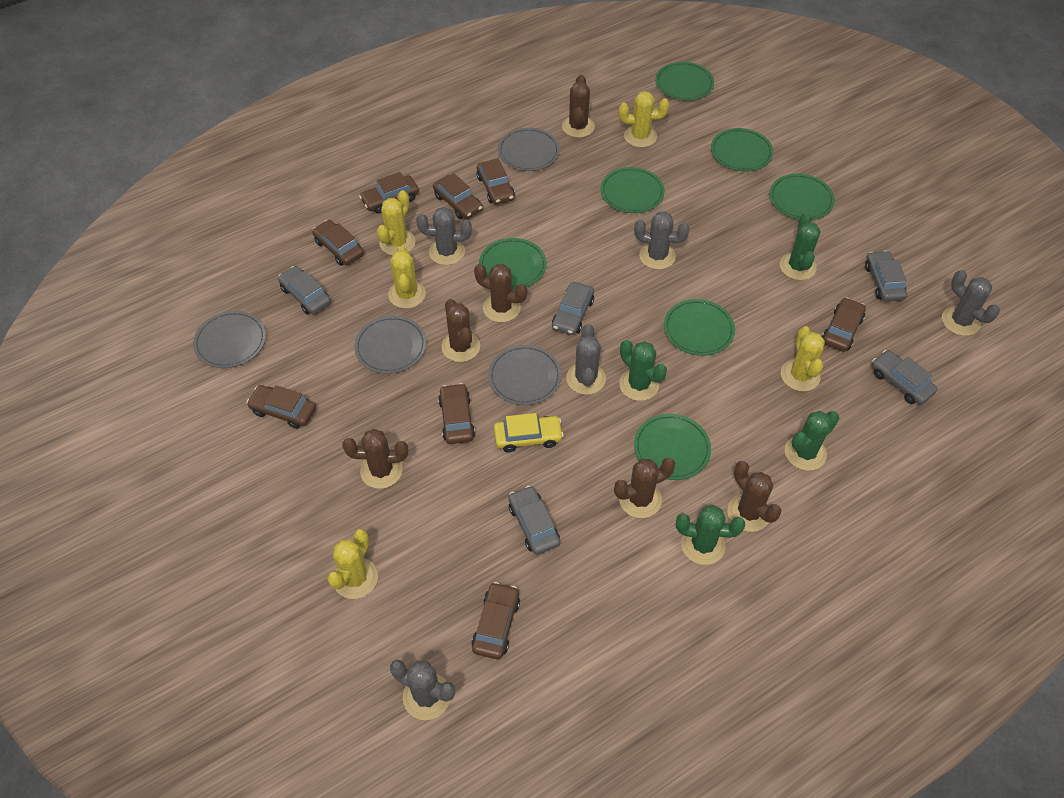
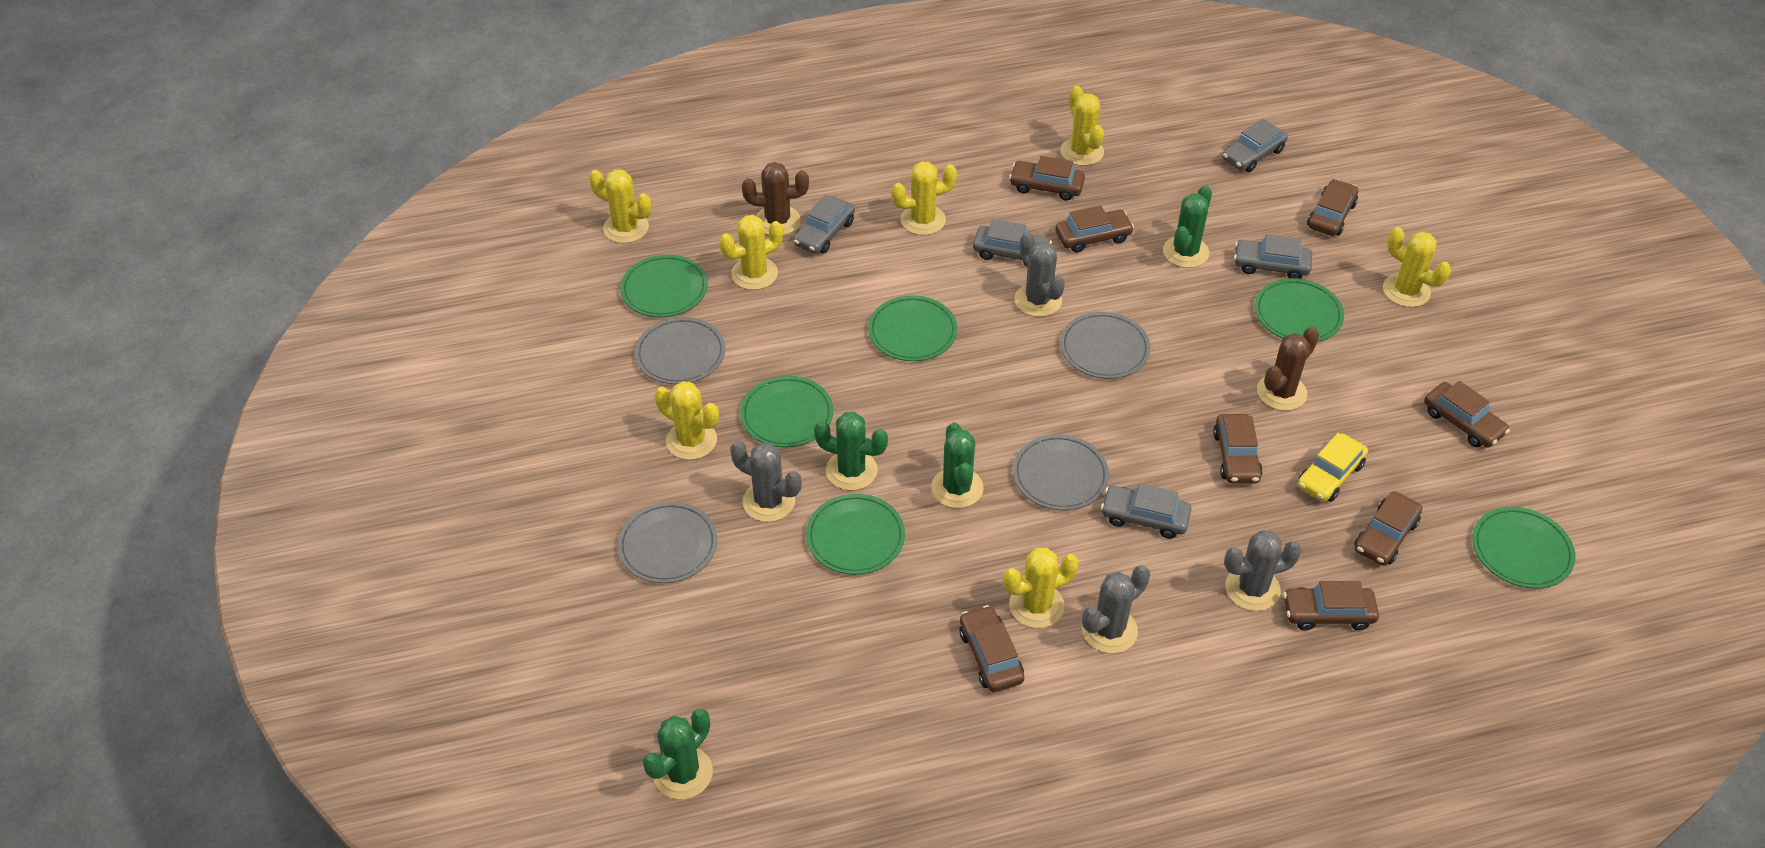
brown cactus: 6 -> 2
green plate: 7 -> 6
grey cactus: 5 -> 4
yellow cactus: 5 -> 7

